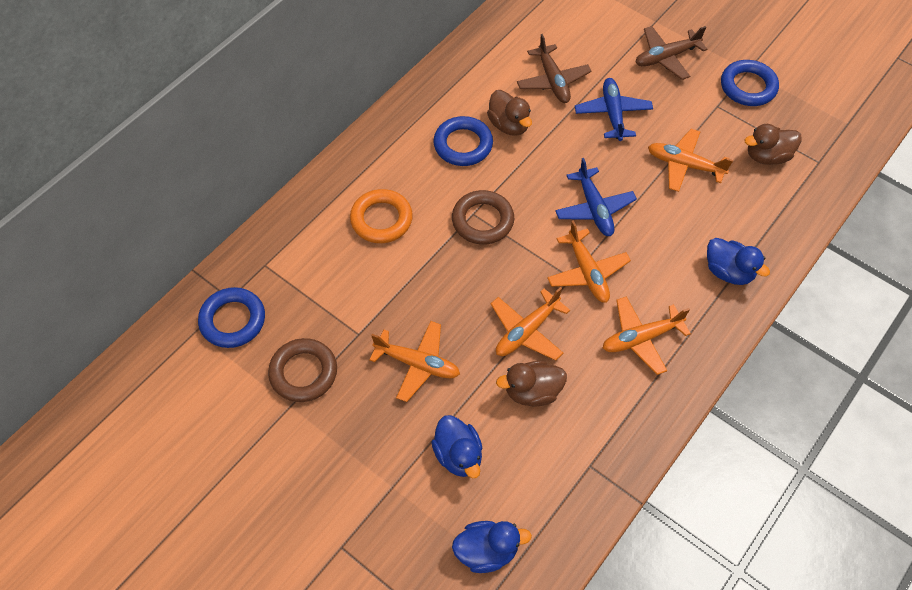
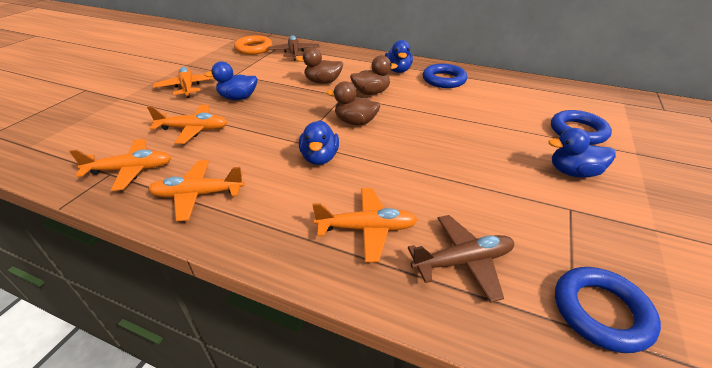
blue duck: 3 -> 4
blue plane: 2 -> 0
brown ring: 2 -> 0

